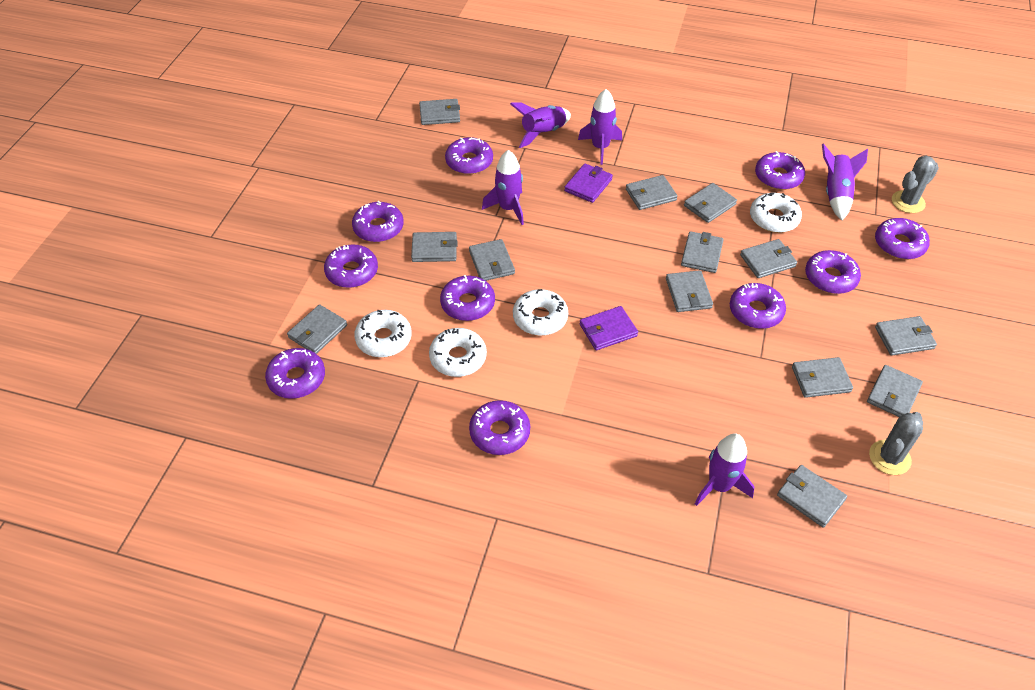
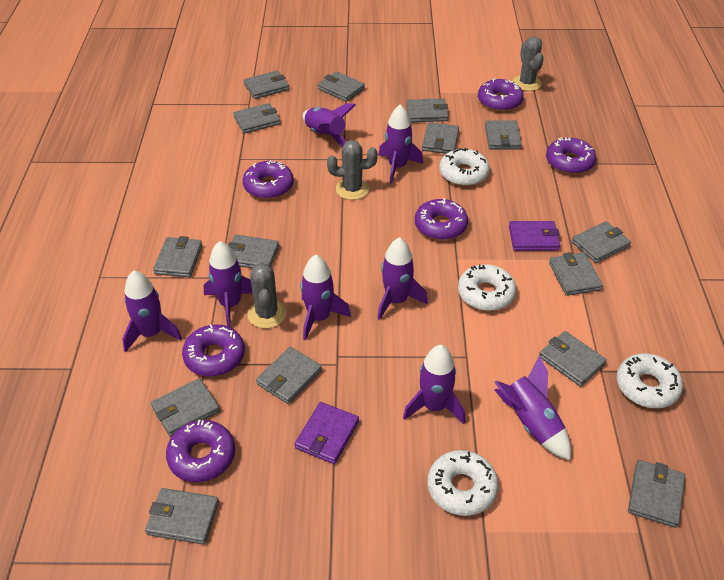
grey cactus: 2 -> 3
grey wallet: 13 -> 15
purple donut: 10 -> 6
purple rocket: 5 -> 8

